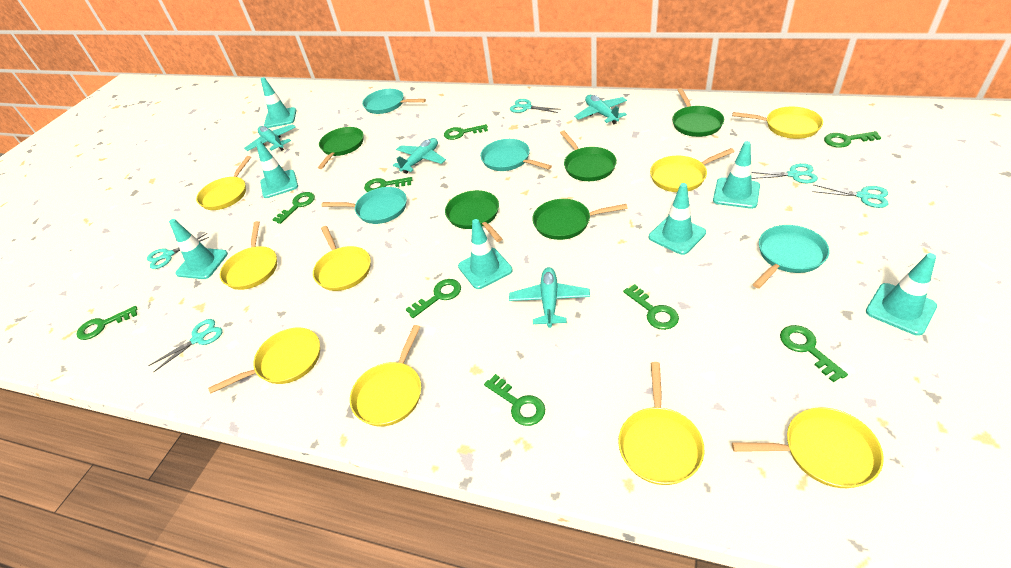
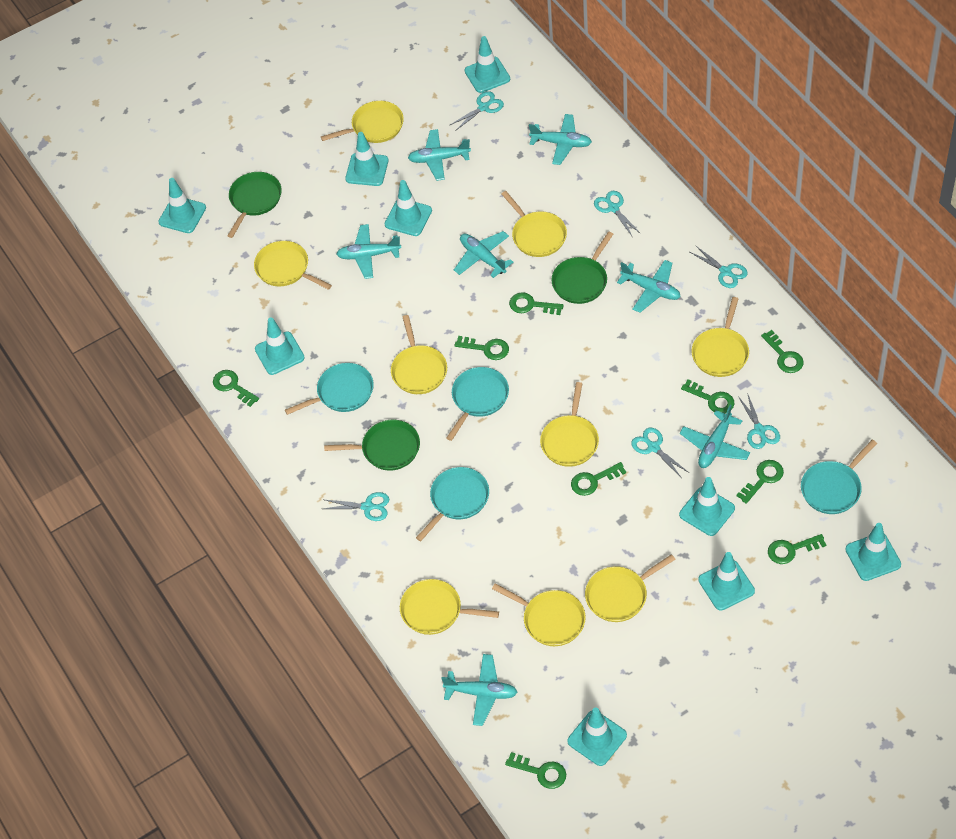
green pan: 5 -> 3
turquoise plane: 4 -> 7
turquoise scissors: 5 -> 6
turquoise traffic cone: 7 -> 9

